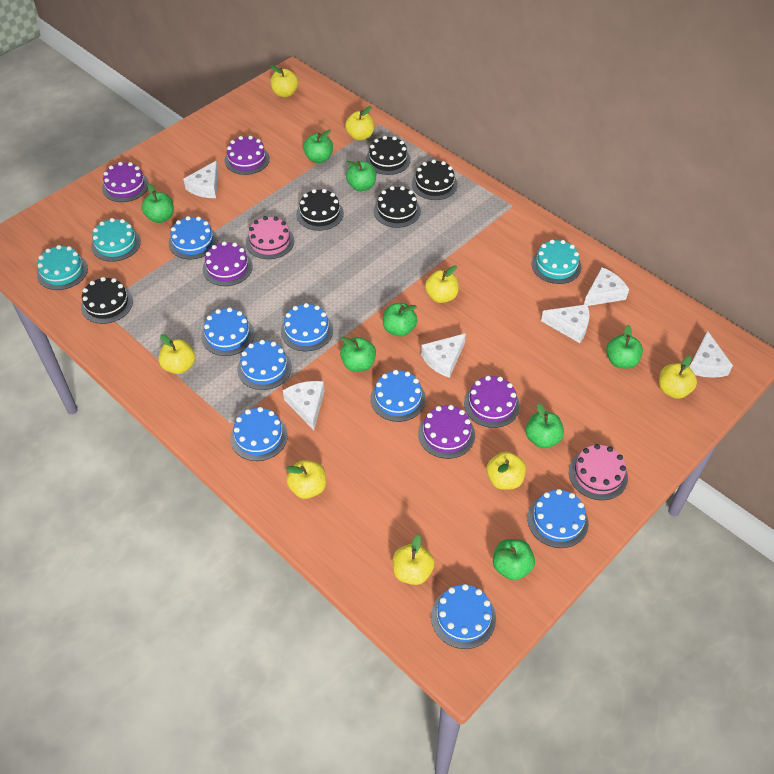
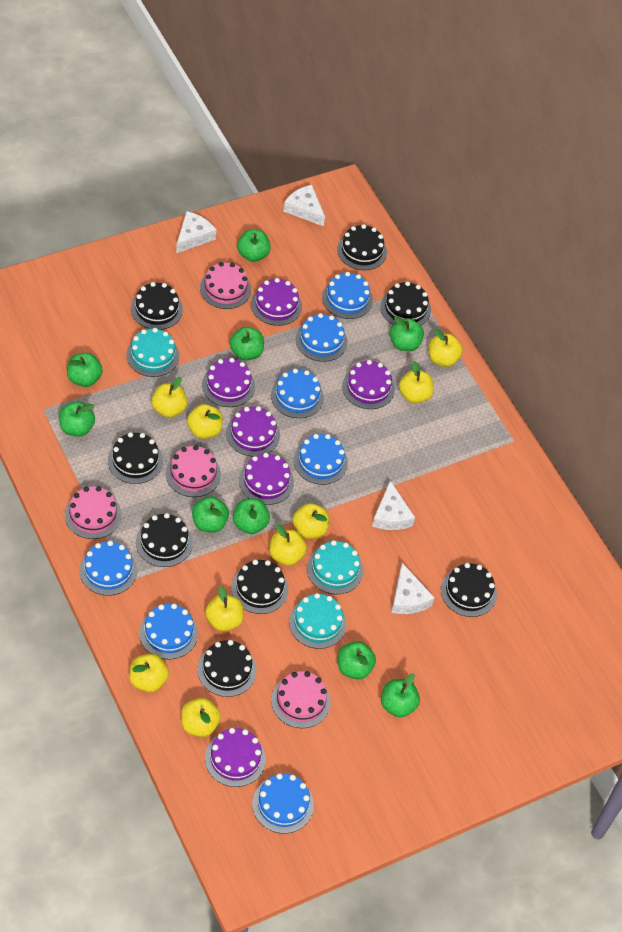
black cake: 5 -> 8
blue cake: 8 -> 7
green apple: 8 -> 9
pink cake: 2 -> 4
purple cake: 5 -> 6
white cheese: 6 -> 4
yellow apple: 8 -> 9

